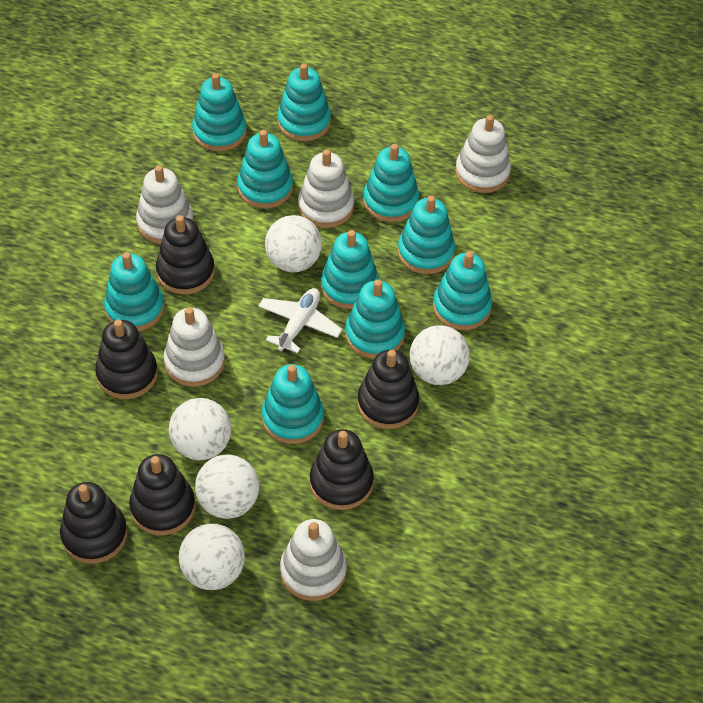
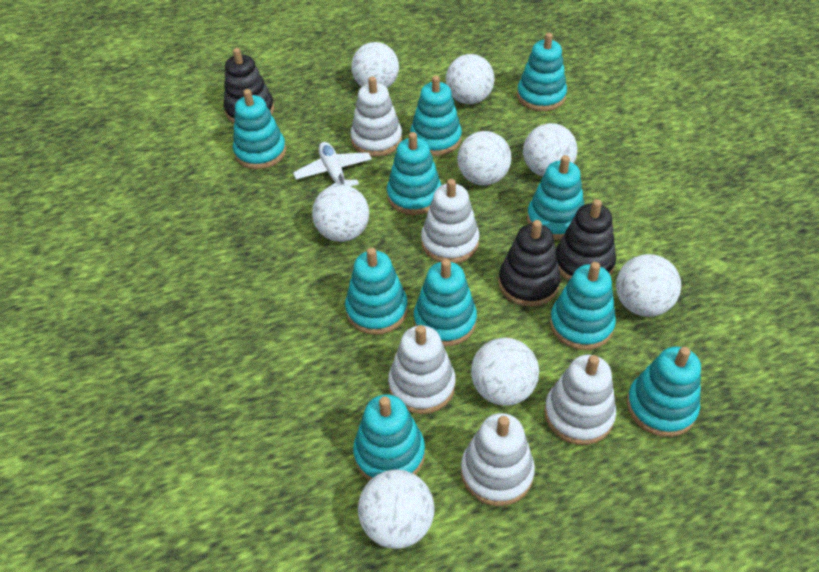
black stacking toy: 6 -> 3
white ball: 5 -> 8

